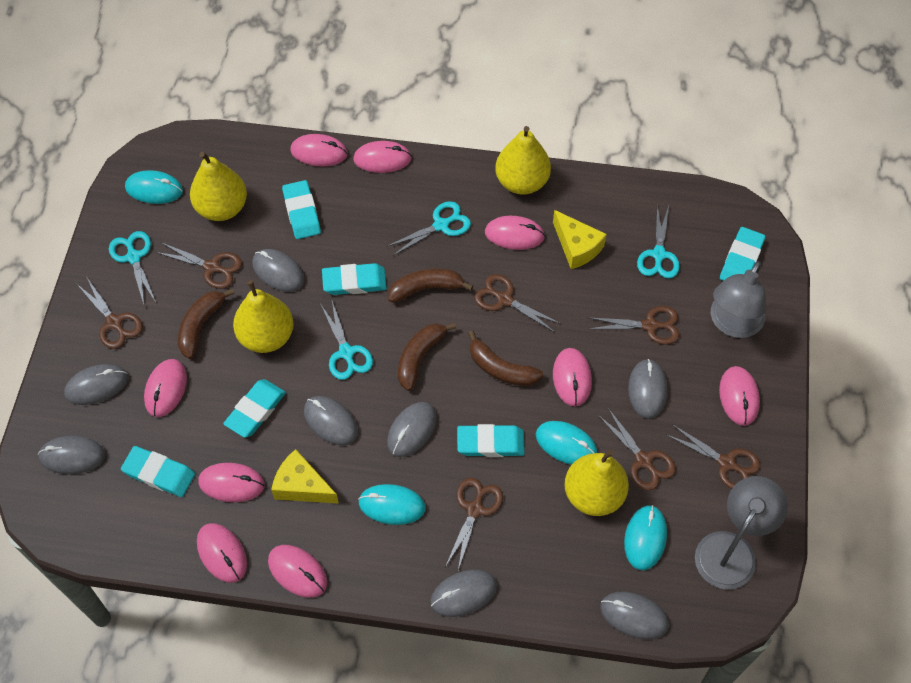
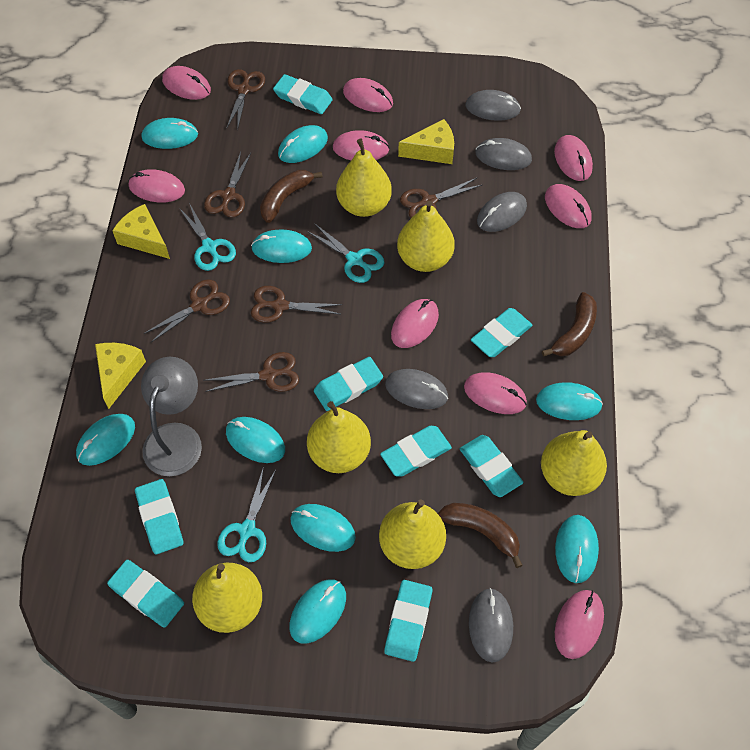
brown banana: 4 -> 3
brown scissors: 7 -> 6
grey lamp: 2 -> 1
grey mouse: 8 -> 5
turquoise eraser: 6 -> 8
turquoise mouse: 4 -> 9
turquoise scissors: 4 -> 3
yellow cheese: 2 -> 3
yellow pear: 4 -> 6

